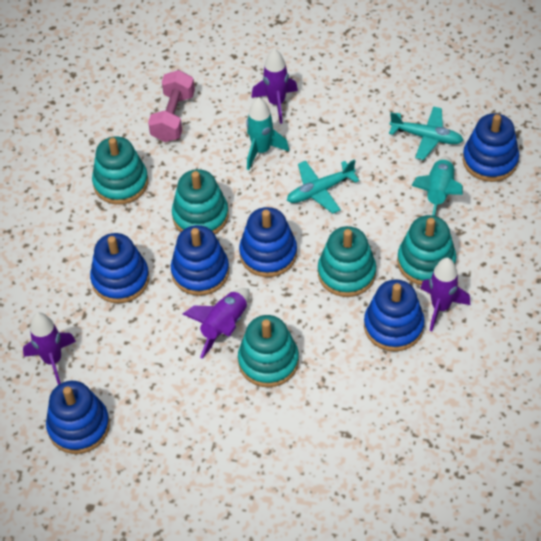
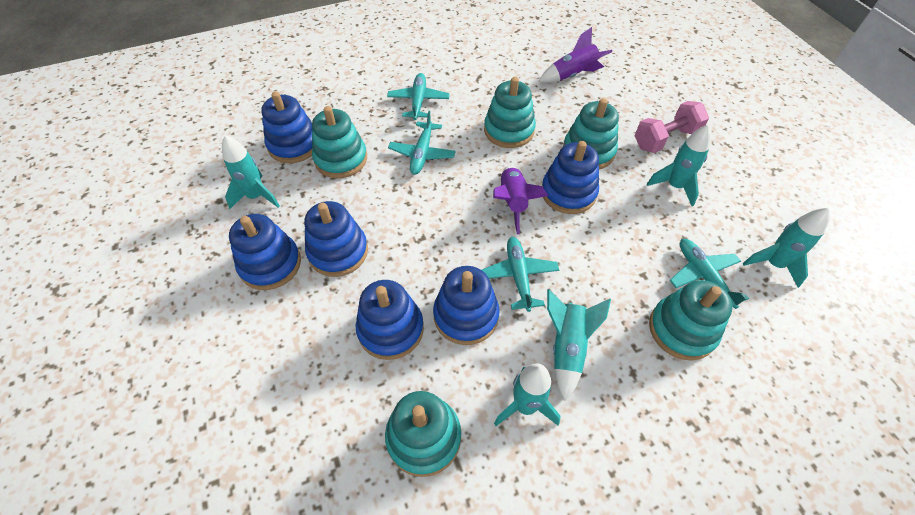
purple rocket: 4 -> 2
turquoise plane: 2 -> 4
turquoise rocket: 2 -> 5

